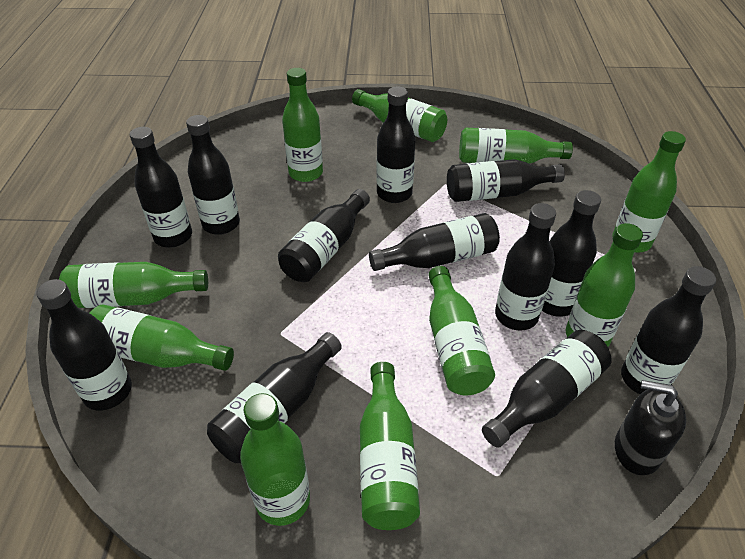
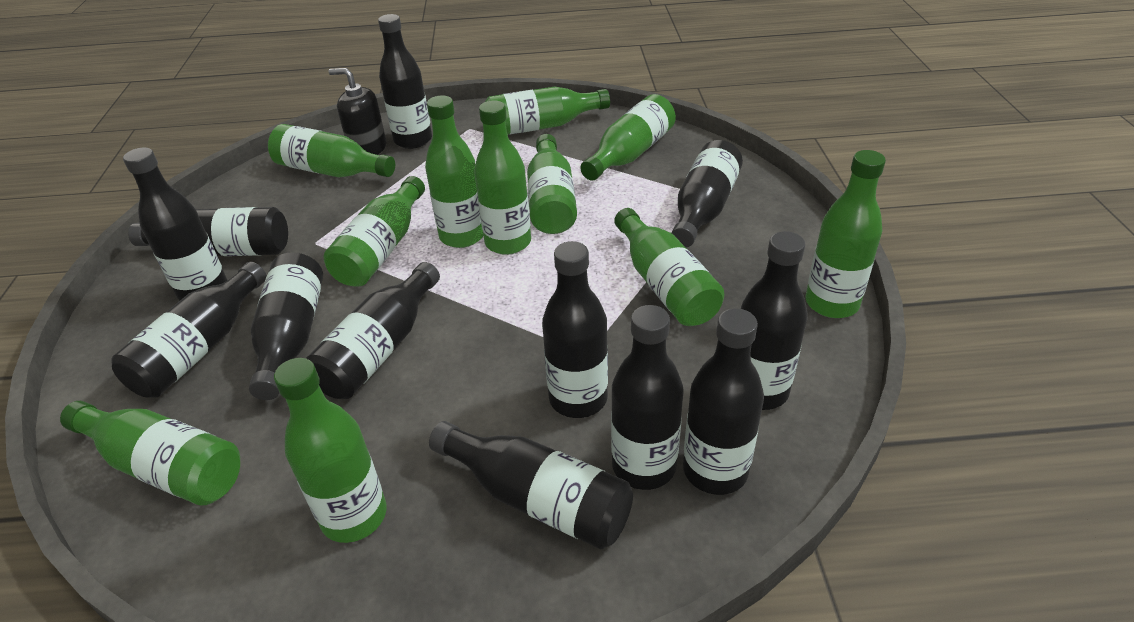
green bottle: 10 -> 11

